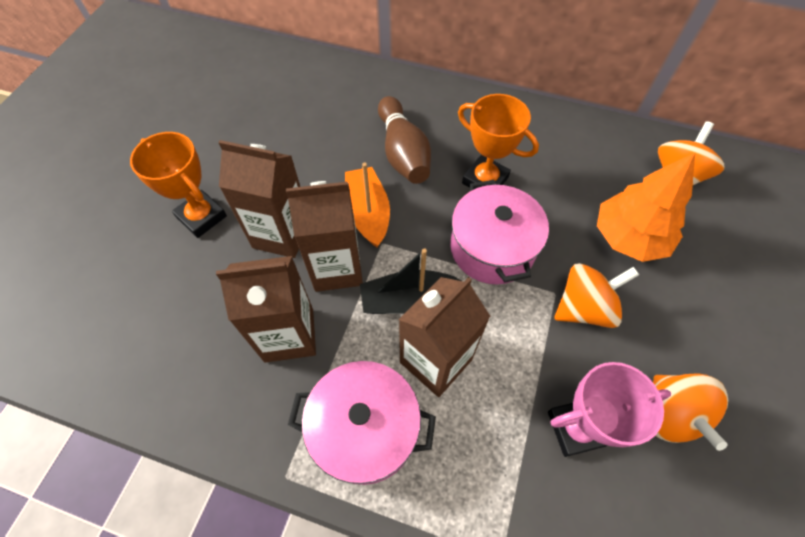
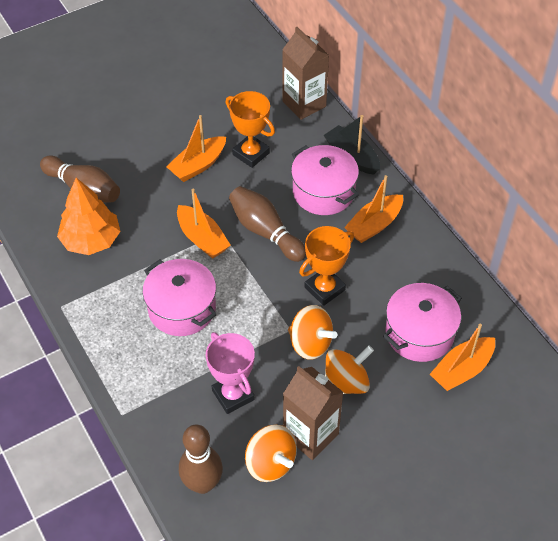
brown bowling pin: 1 -> 3
brown carton: 4 -> 2
orange boat: 1 -> 4
pink pot: 2 -> 3

